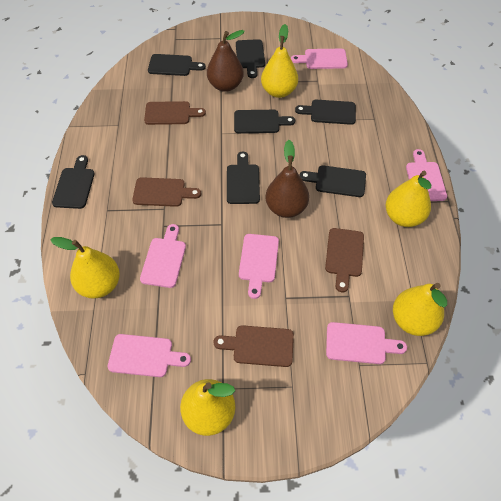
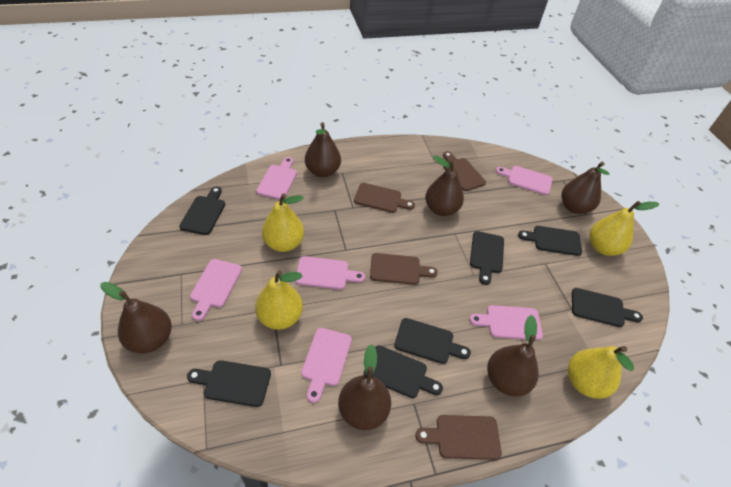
brown pear: 2 -> 6
yellow pear: 5 -> 4

